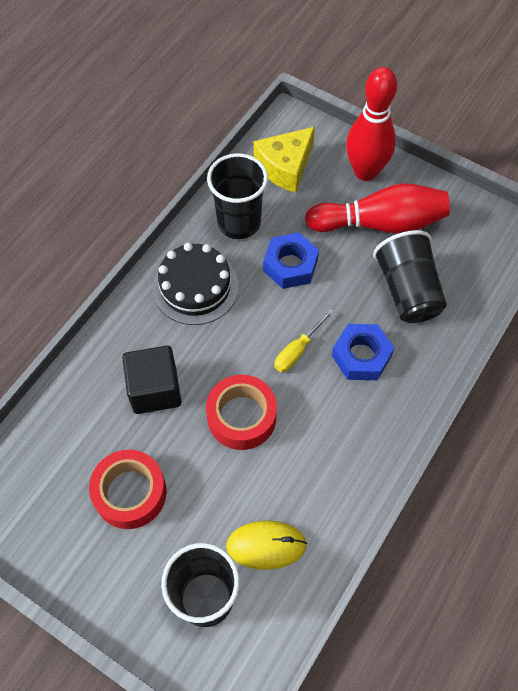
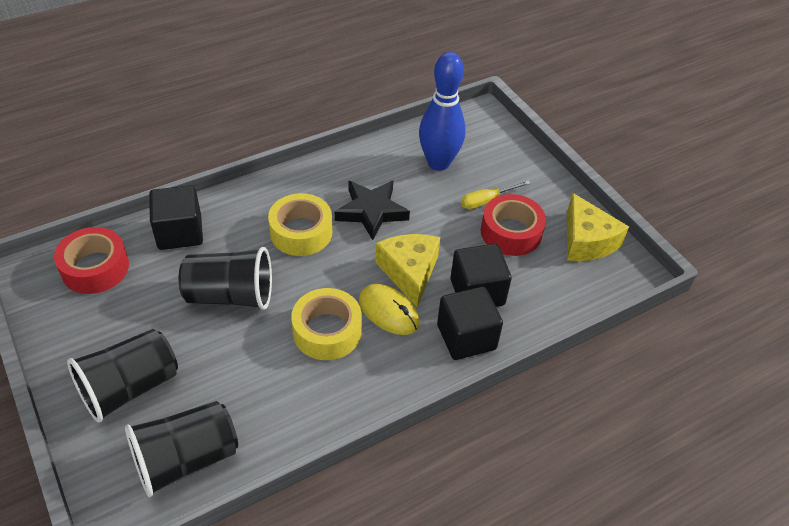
black cake: 1 -> 0
black cube: 1 -> 3
black star: 0 -> 1
blue bowling pin: 0 -> 1
blue nut: 2 -> 0
red bowling pin: 2 -> 0
yellow cheese: 1 -> 2
yellow tape: 0 -> 2

